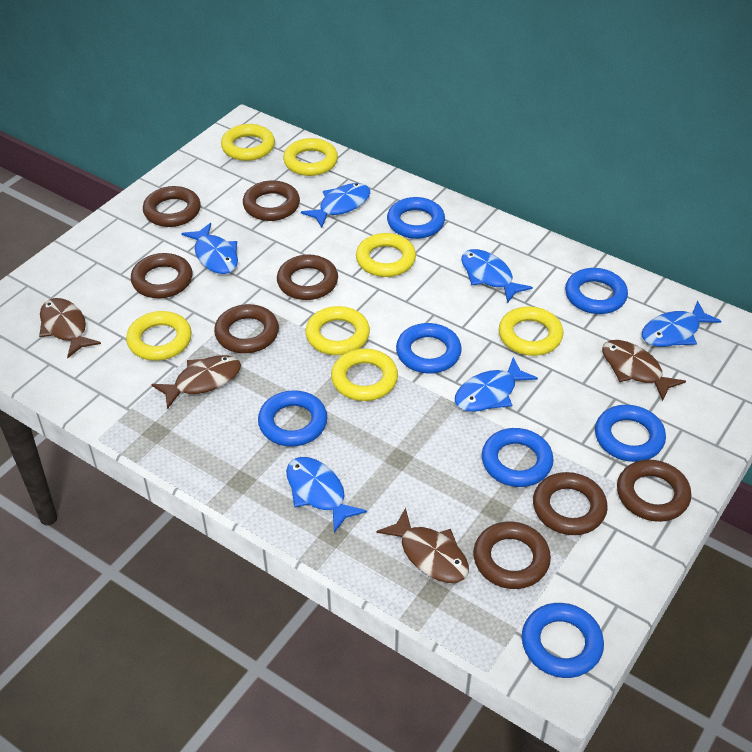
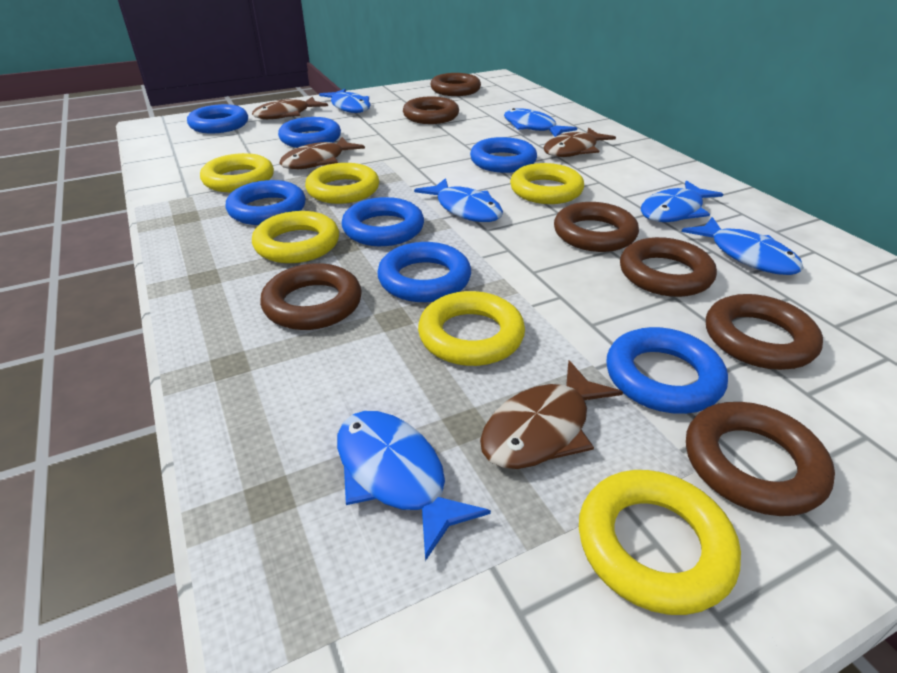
brown ring: 8 -> 7
yellow ring: 7 -> 6

